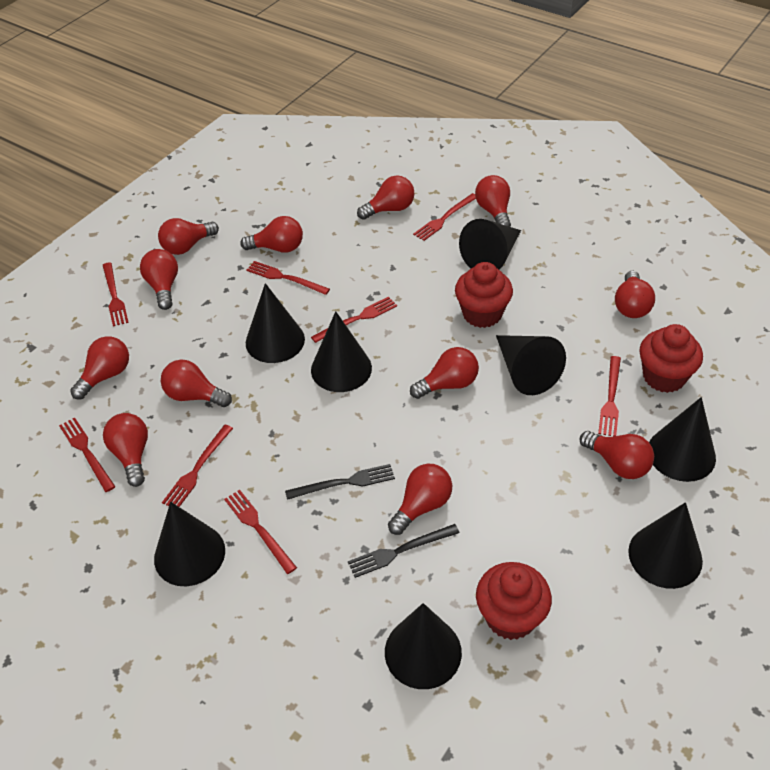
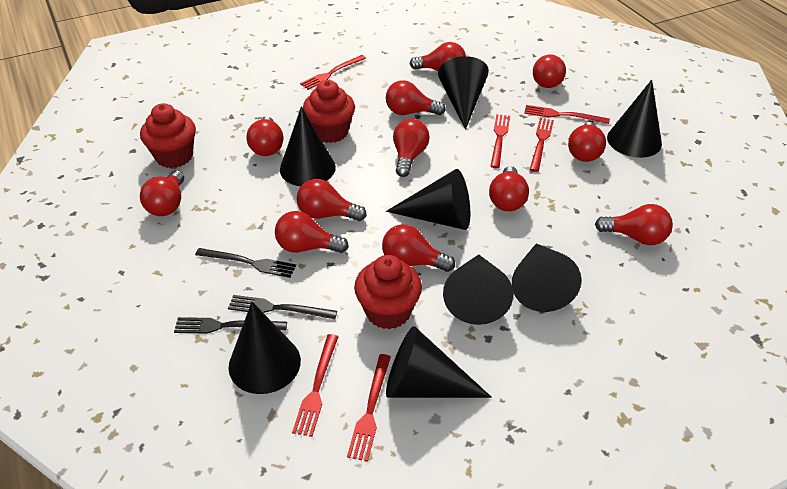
black fork: 2 -> 3
red fork: 8 -> 6

